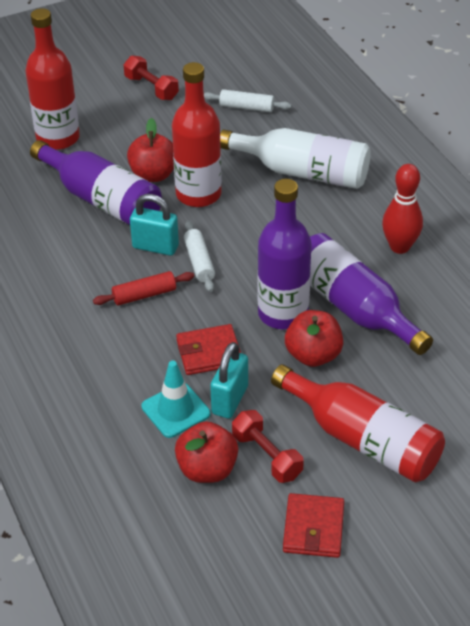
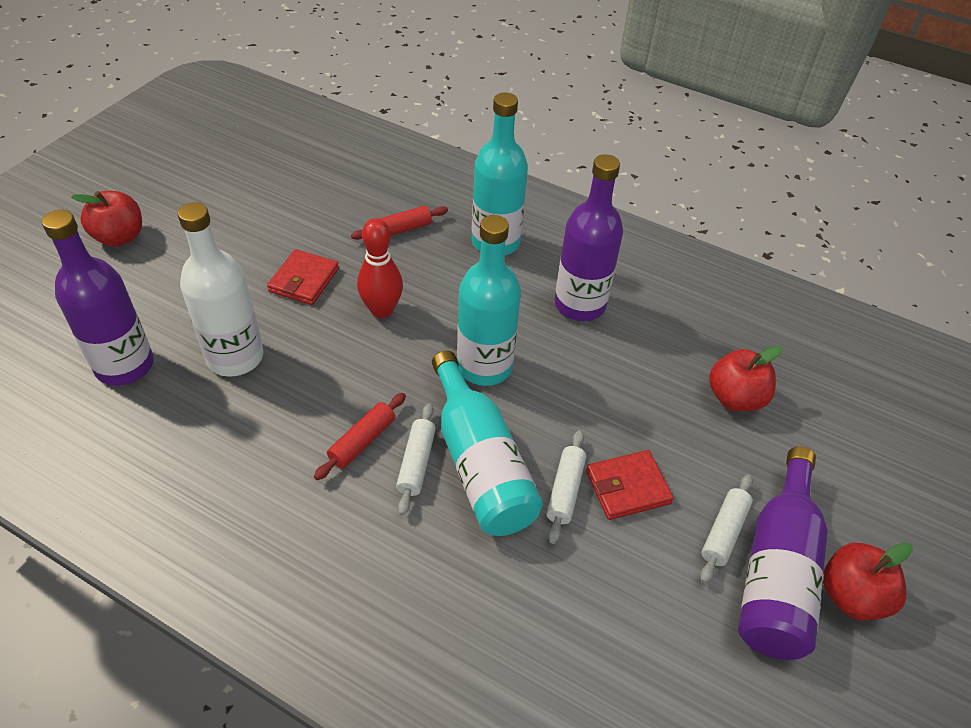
red bottle: 3 -> 0
red dumbbell: 2 -> 0
red rolling pin: 1 -> 2
turquoise bottle: 0 -> 3
turquoise padlock: 2 -> 0
turquoise traffic cone: 1 -> 0
white rolling pin: 2 -> 3

